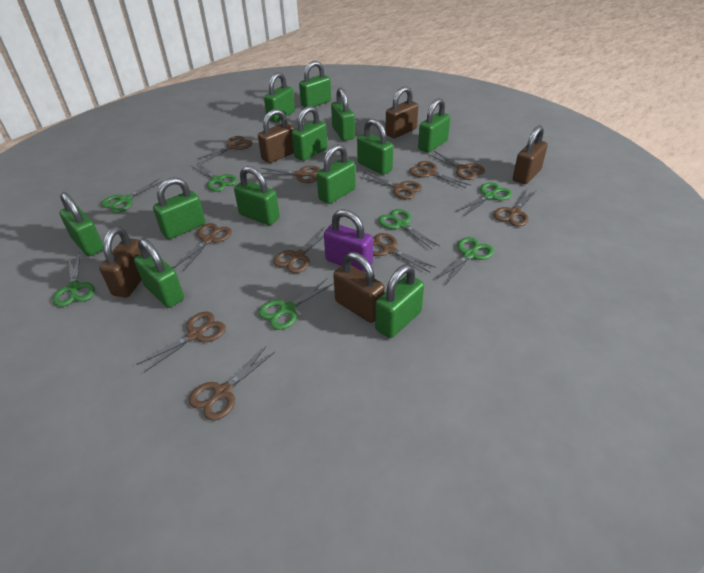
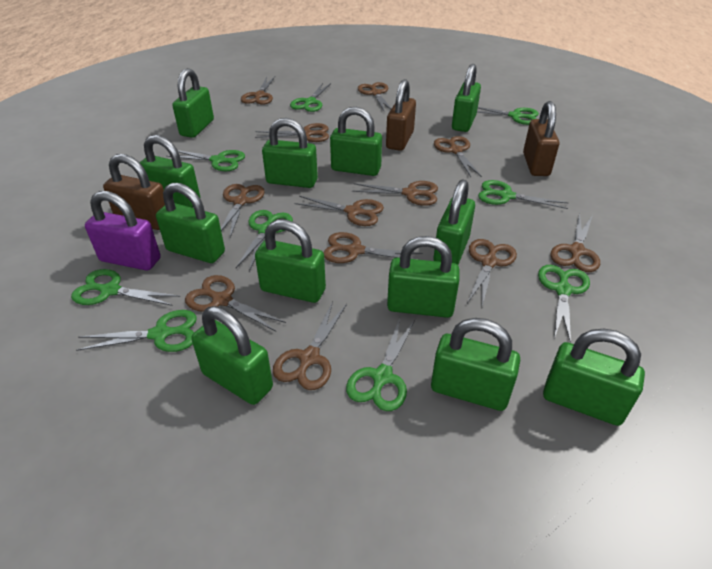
brown padlock: 5 -> 3
brown scissors: 11 -> 12
green scissors: 7 -> 9

